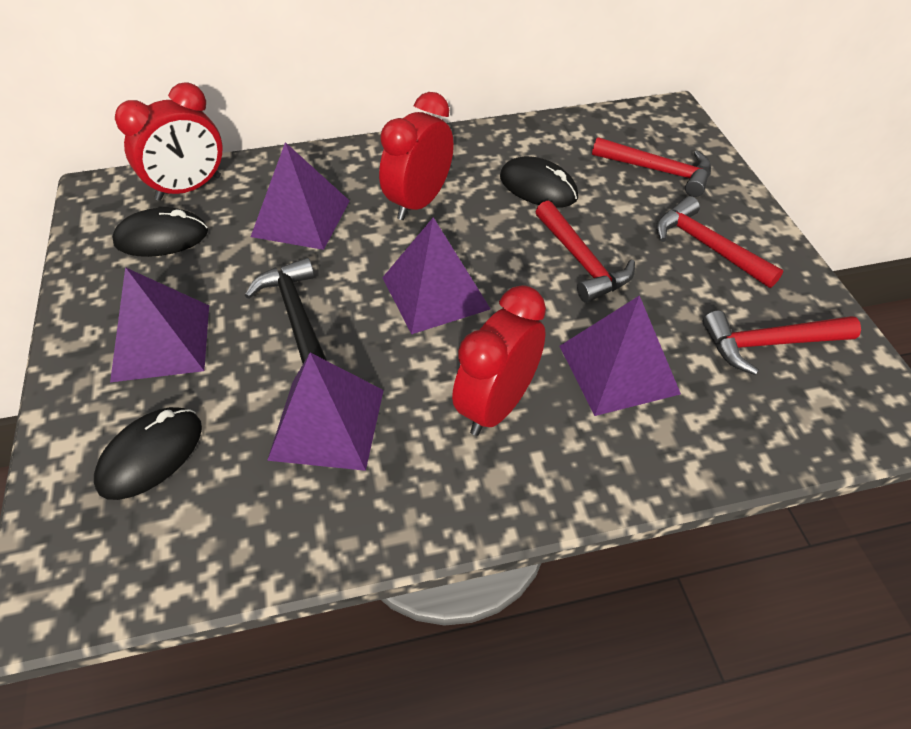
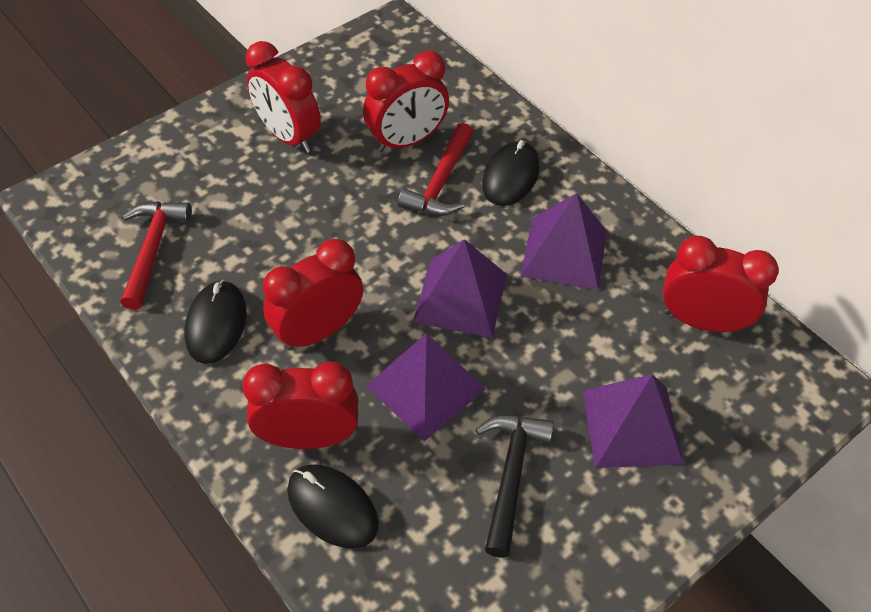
purple pyramid: 5 -> 4
red clock: 3 -> 5
red hammer: 4 -> 2

